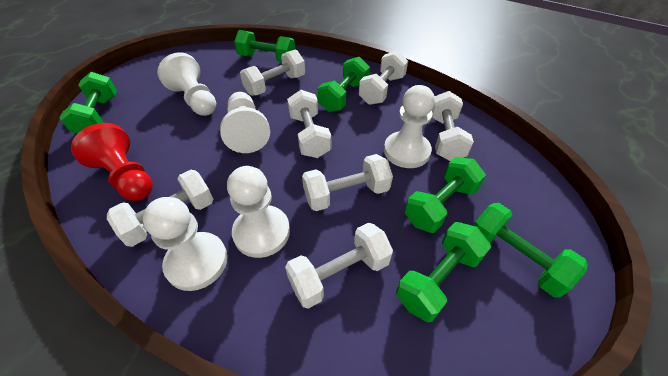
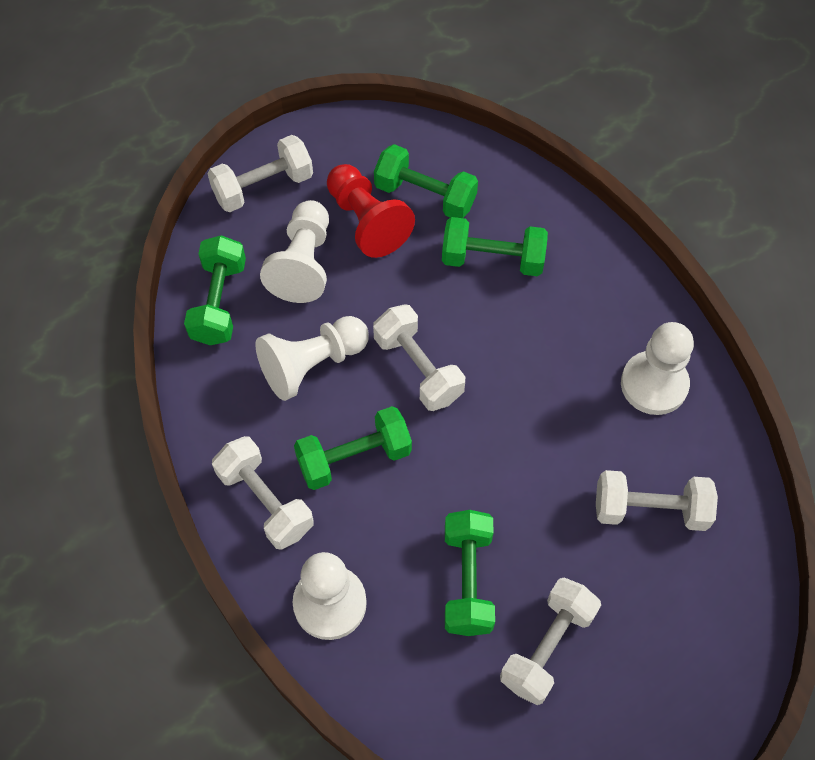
green dumbbell: 6 -> 5
white dumbbell: 7 -> 5
white pawn: 5 -> 4

